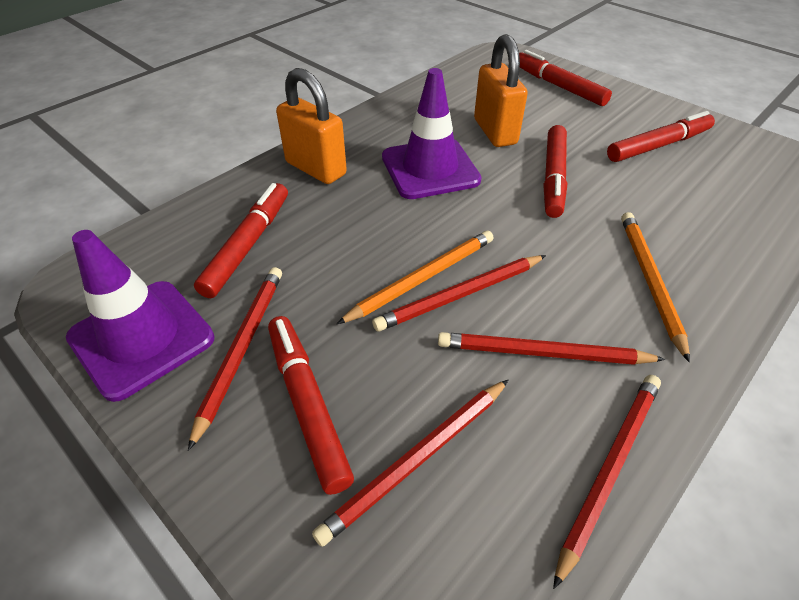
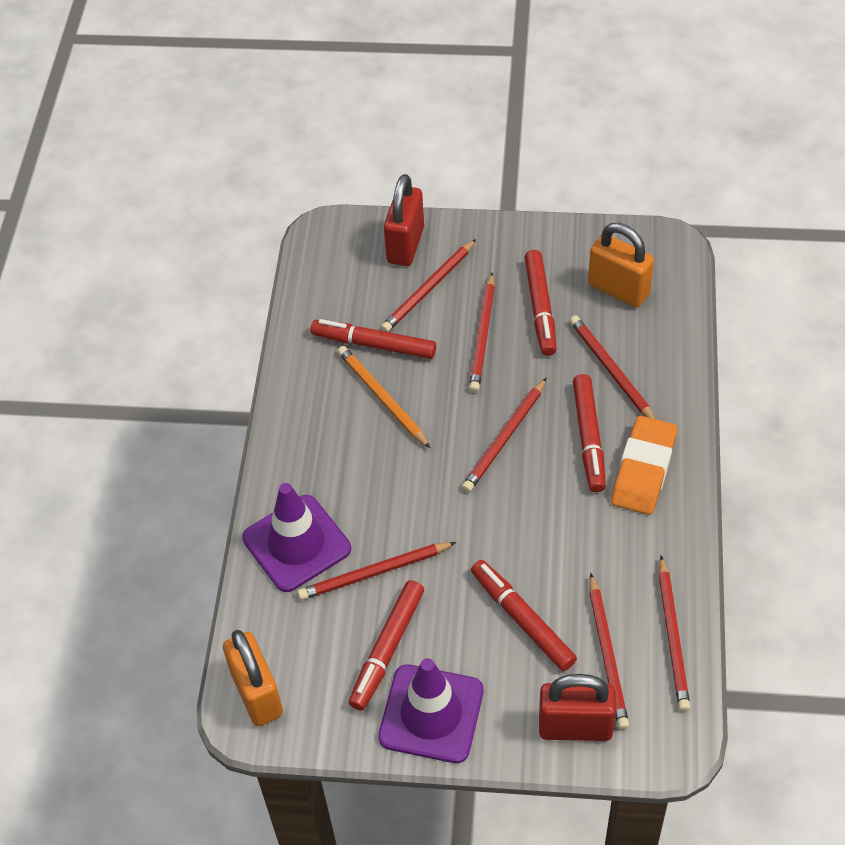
orange eraser: 0 -> 1
orange pencil: 2 -> 1
red padlock: 0 -> 2
red pencil: 5 -> 7

